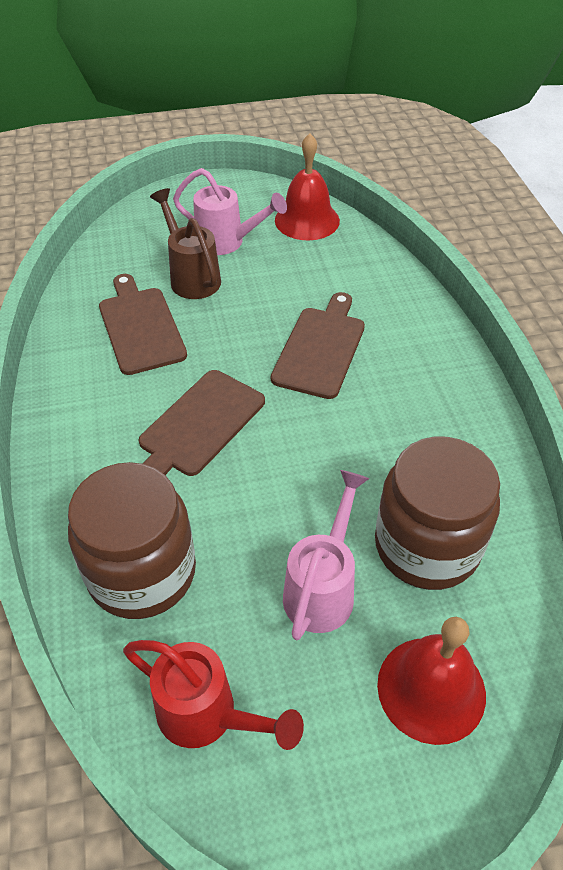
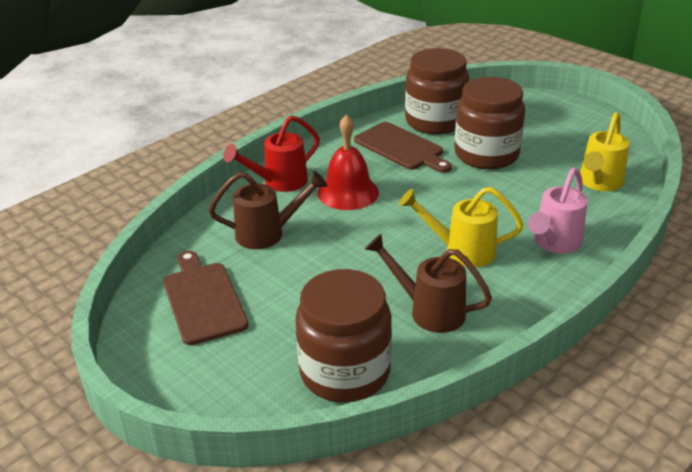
brown cutting board: 3 -> 2
brown jar: 2 -> 3
brown watering can: 1 -> 2
pink watering can: 2 -> 1
red bell: 2 -> 1
yellow watering can: 0 -> 2

